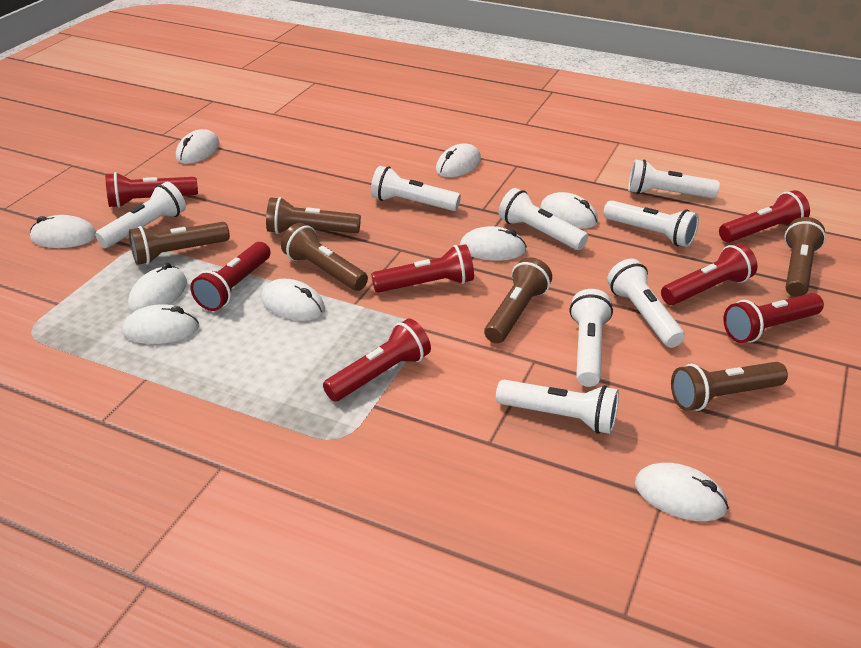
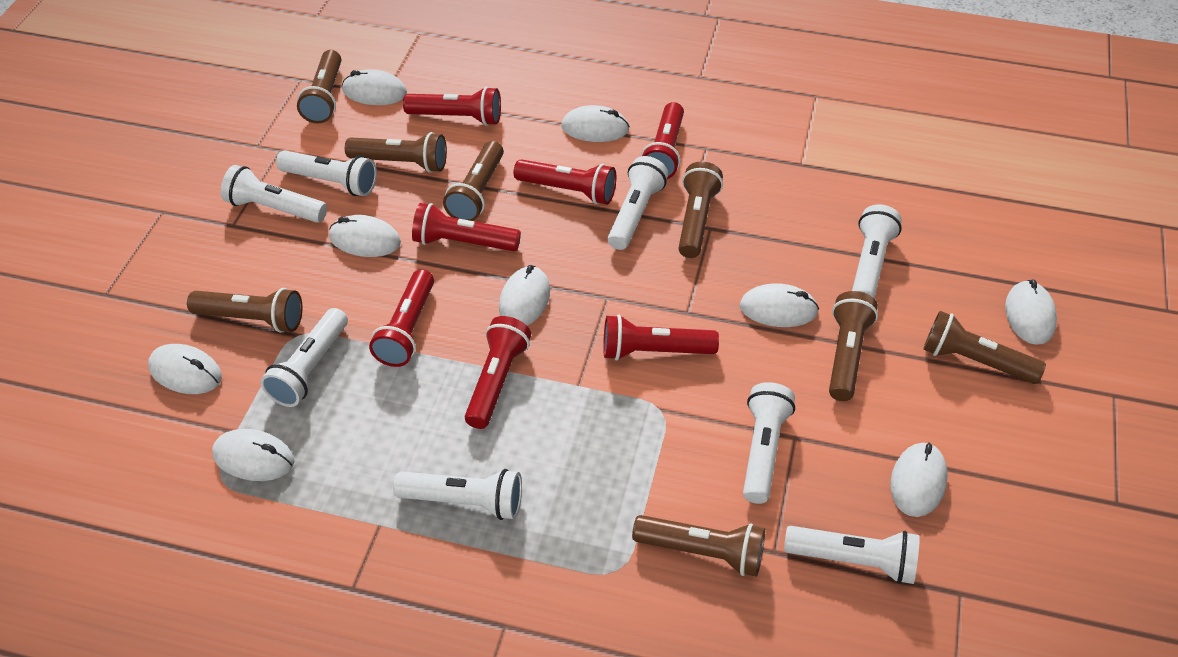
brown flashlight: 6 -> 8

